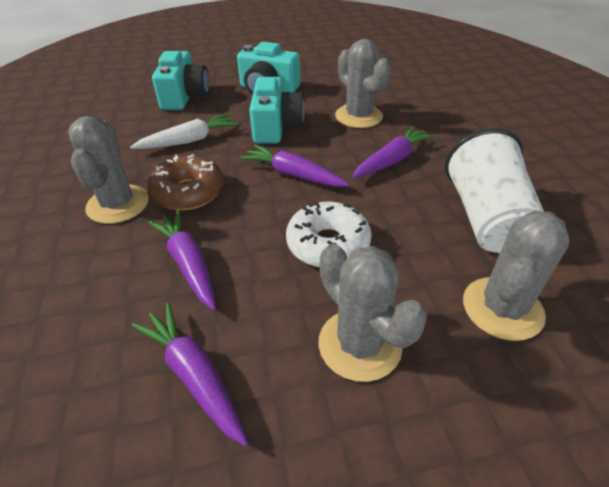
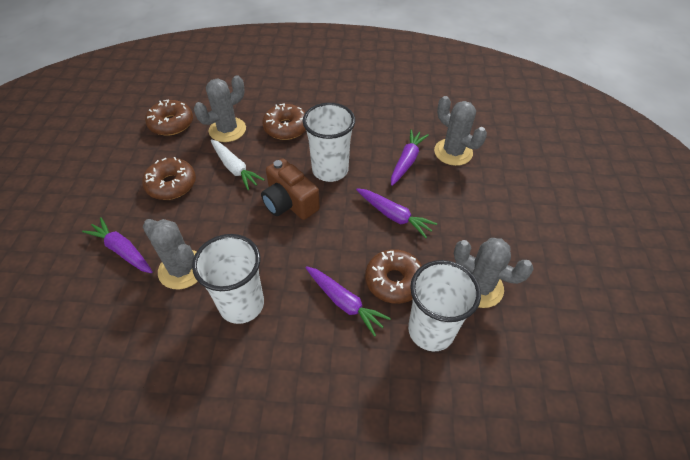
brown camera: 0 -> 1
brown donut: 1 -> 4
turquoise camera: 3 -> 0
white cup: 1 -> 3
white donut: 1 -> 0

